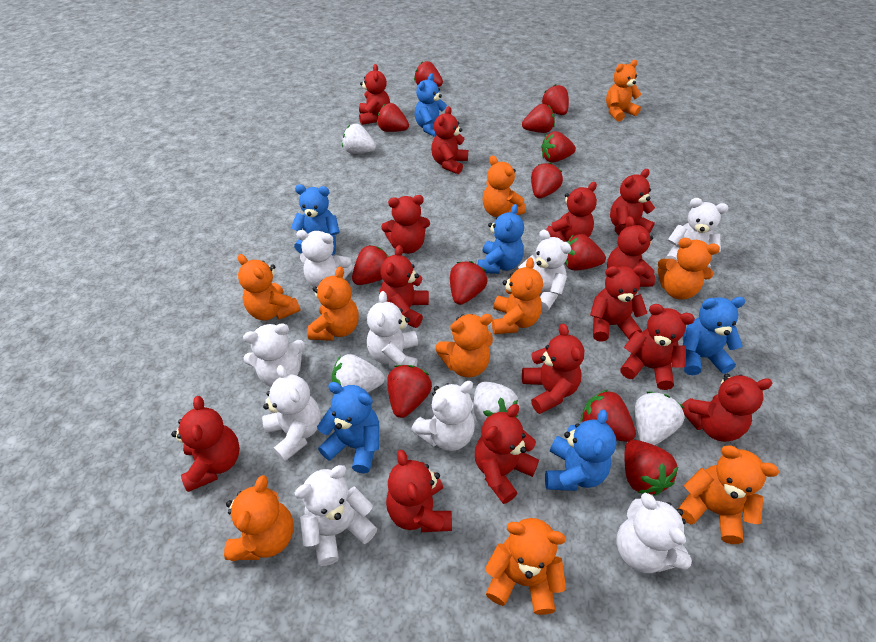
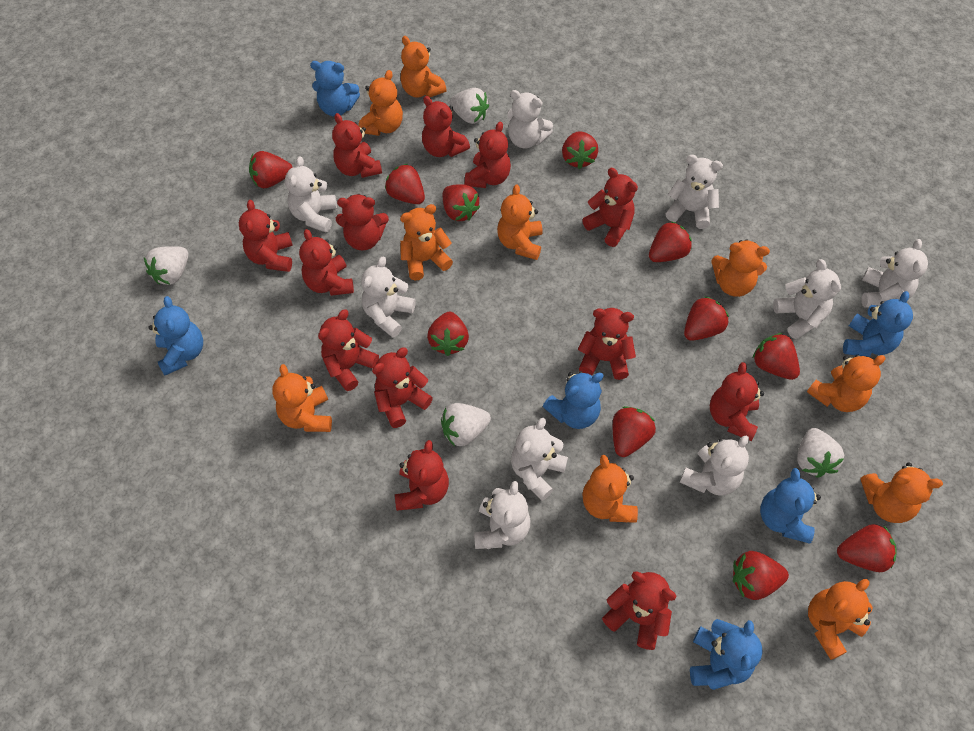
red strawberry: 12 -> 11
red teddy bear: 14 -> 13

